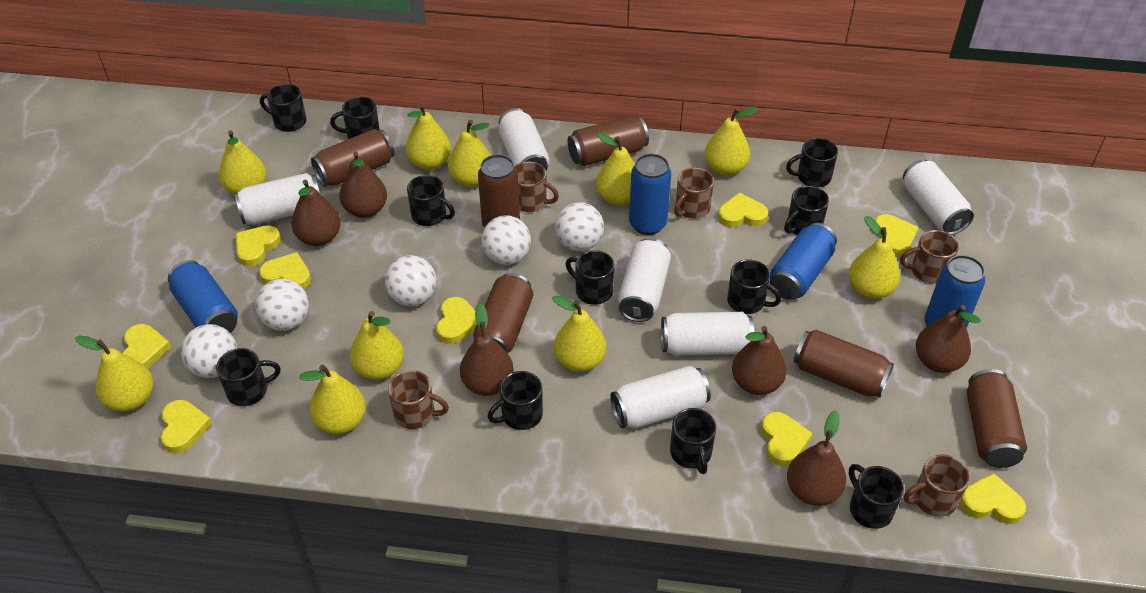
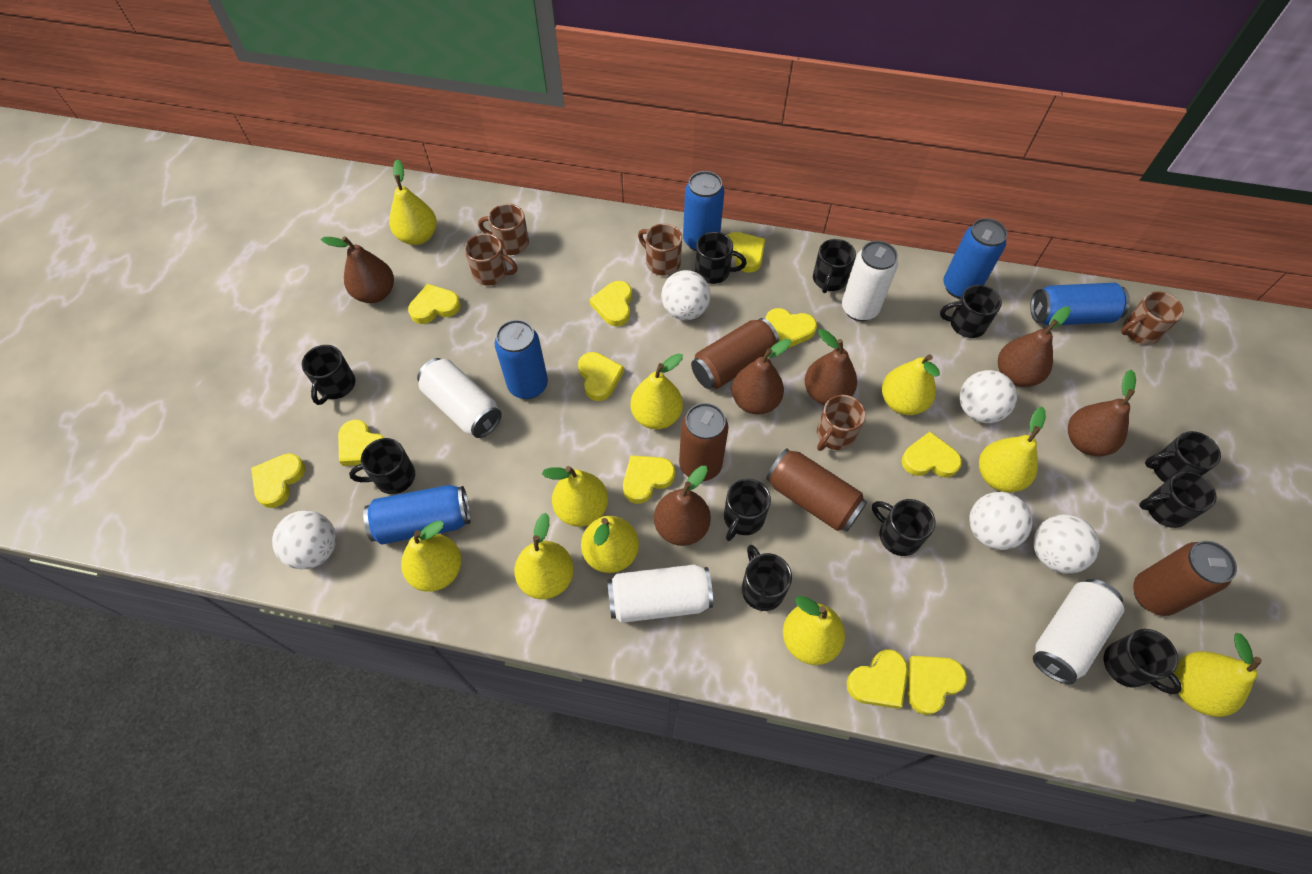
blue can: 4 -> 5
brown can: 6 -> 4
white can: 6 -> 4
yellow heart: 9 -> 11

